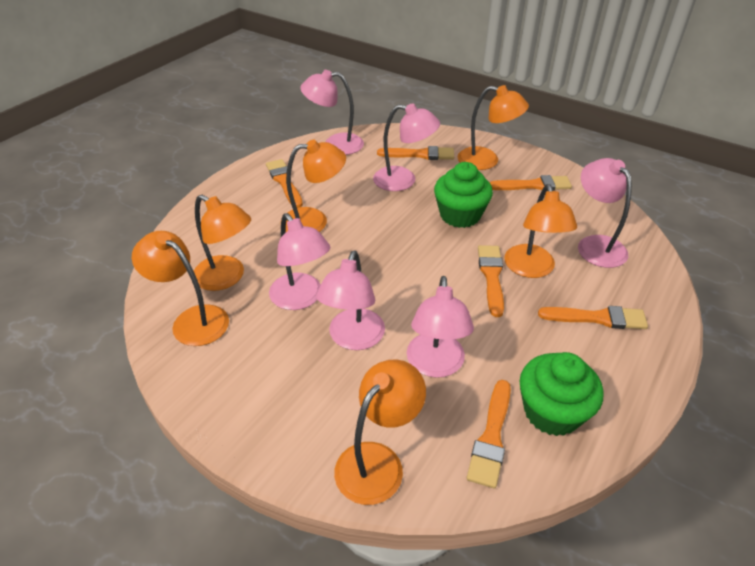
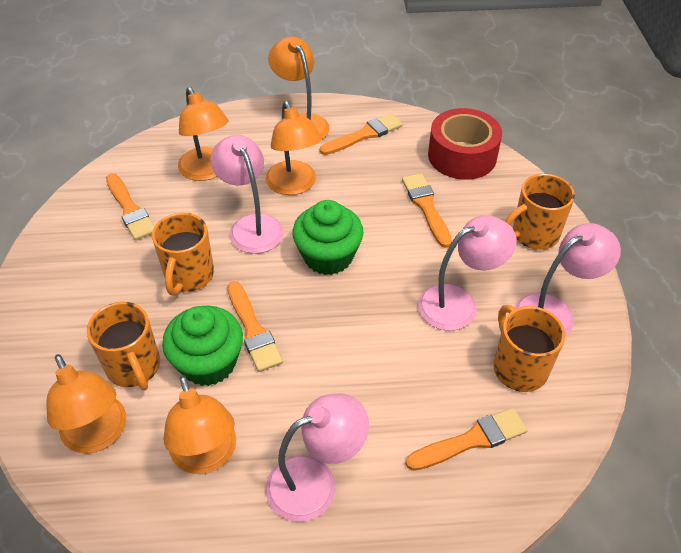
orange brush: 6 -> 5
orange lamp: 6 -> 5
orange mug: 0 -> 4
pink lamp: 6 -> 4
red tape: 0 -> 1

